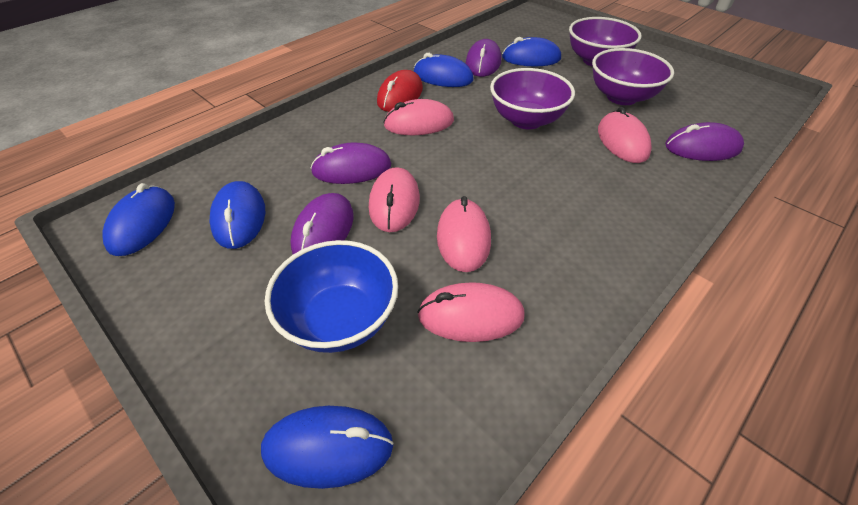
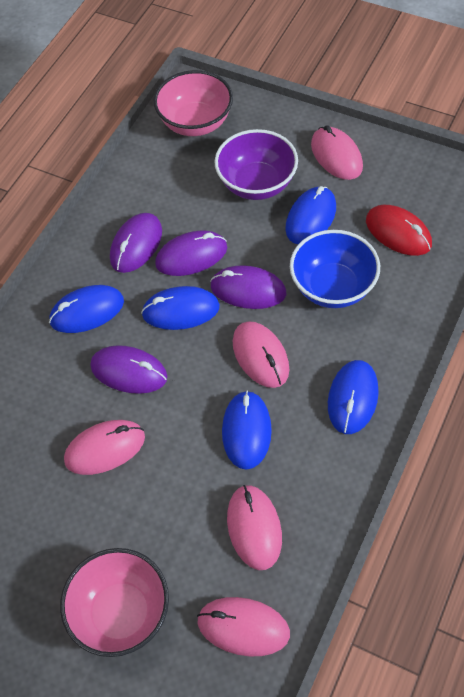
pink bowl: 0 -> 2
purple bowl: 3 -> 1

